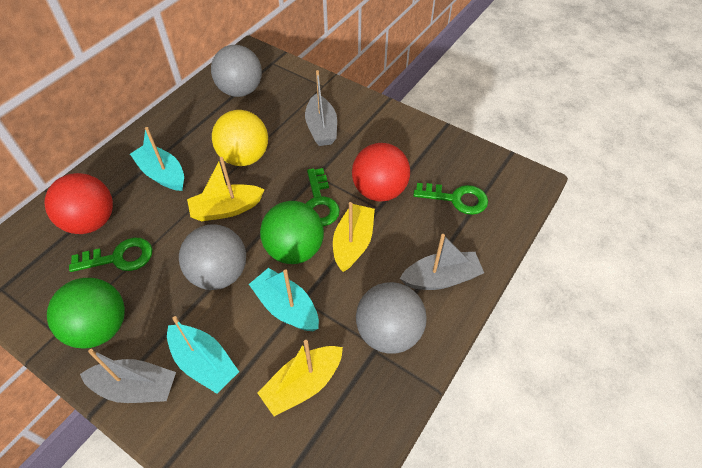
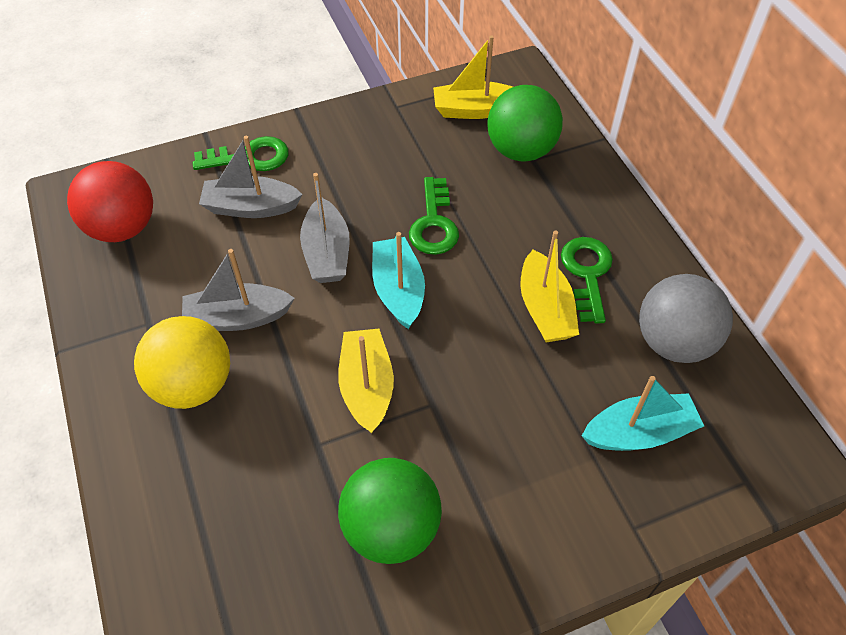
grey ball: 3 -> 1
red ball: 2 -> 1
turquoise boat: 3 -> 2

